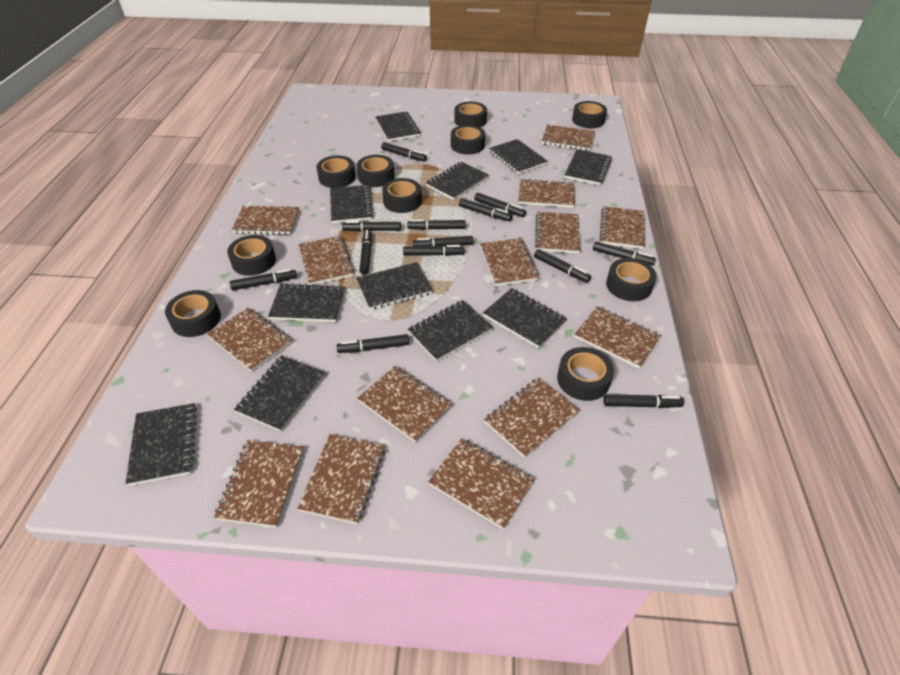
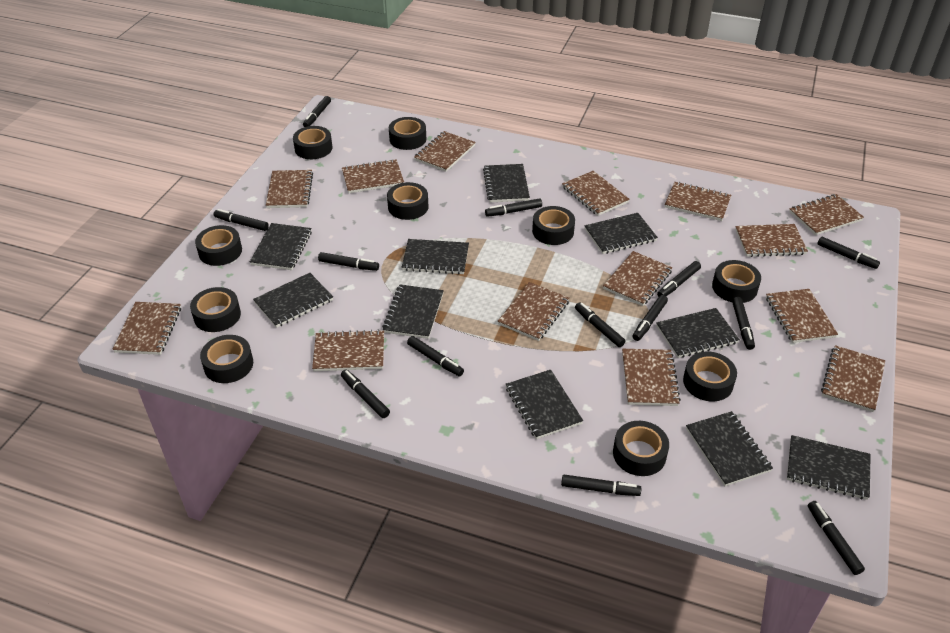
black notebook: 11 -> 10

